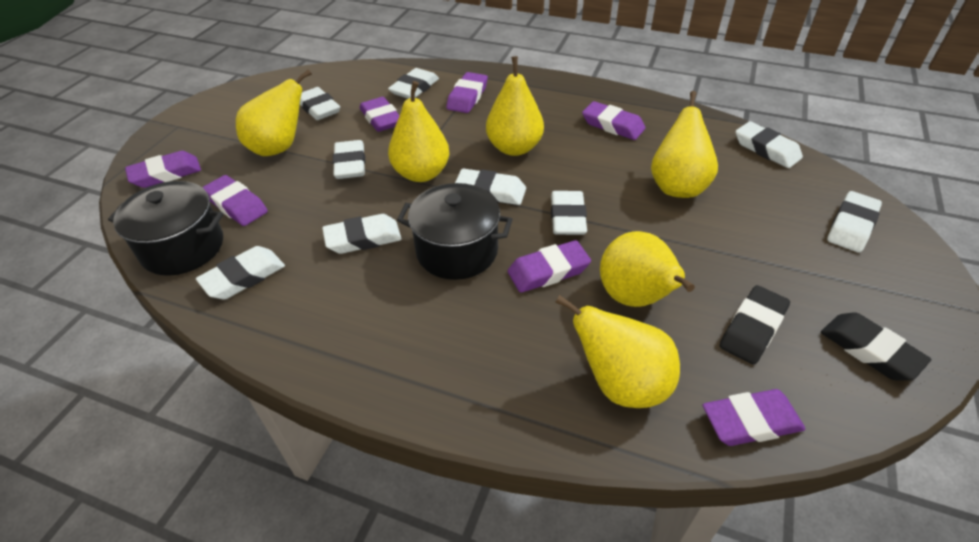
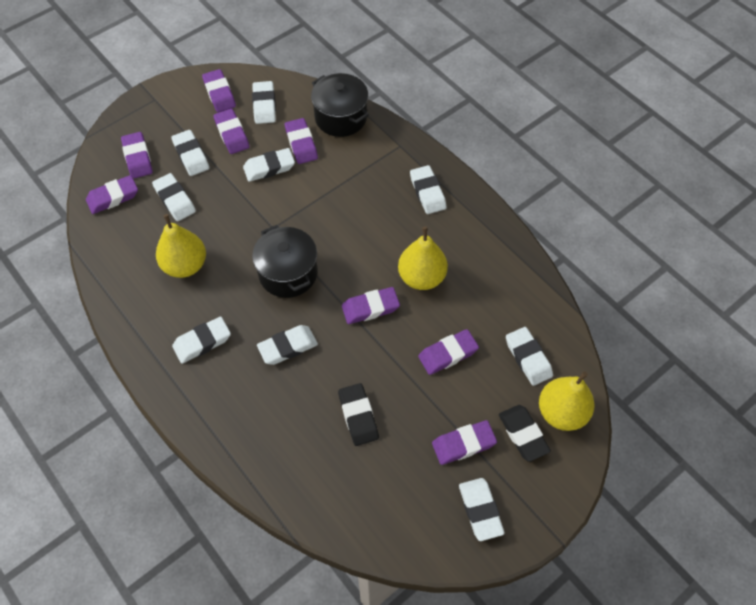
purple eraser: 7 -> 8
yellow pear: 6 -> 3

